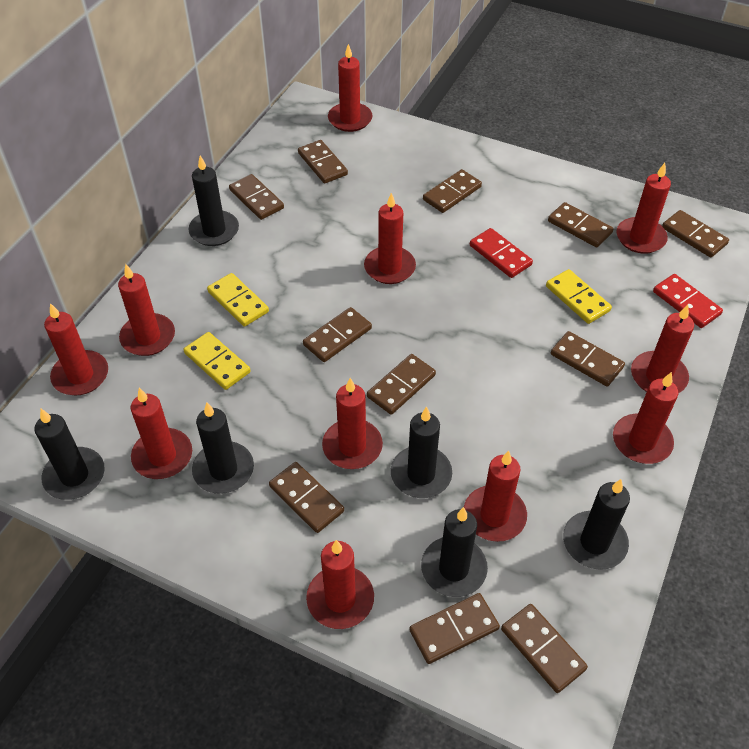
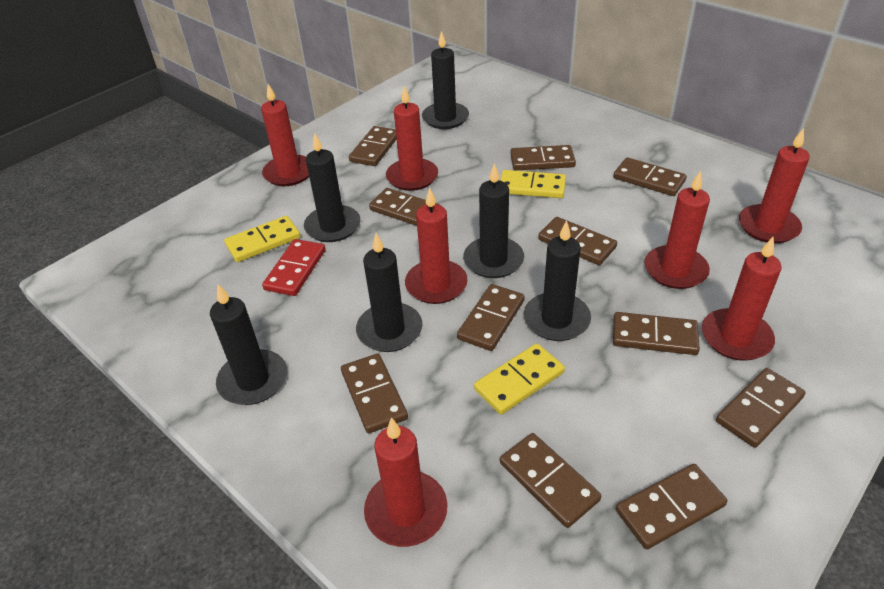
red candle: 11 -> 7
red domino: 2 -> 1

